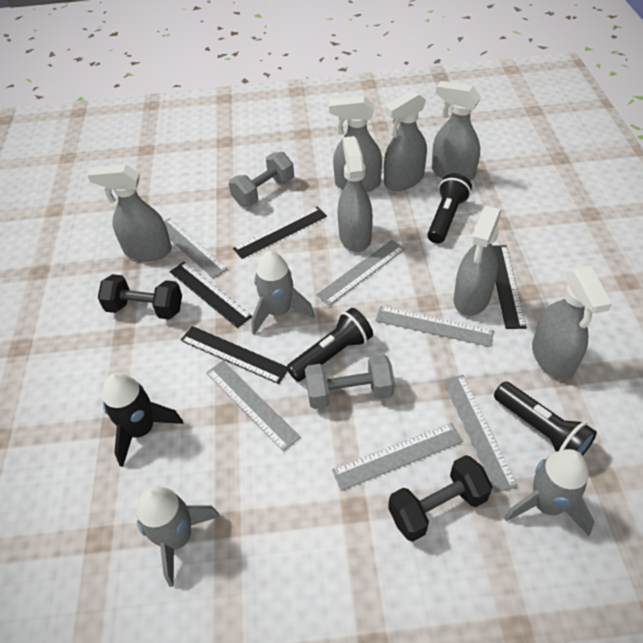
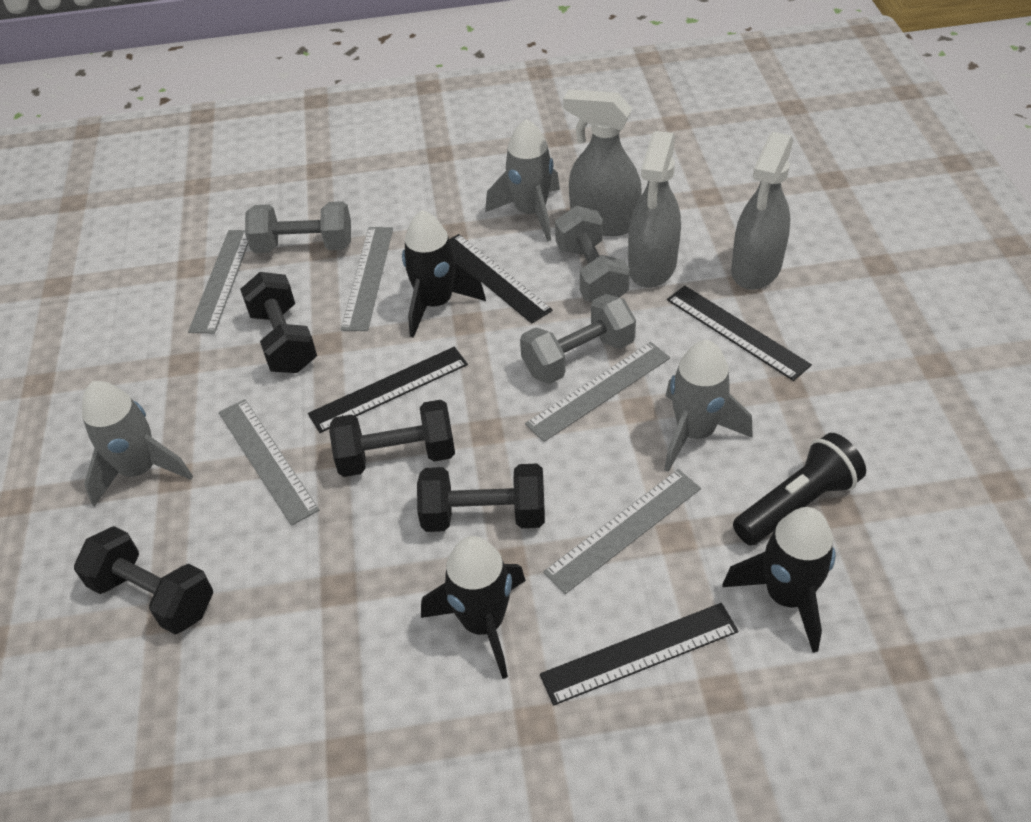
black dumbbell: 2 -> 4
black flashlight: 3 -> 1
black rocket: 1 -> 3
grey dumbbell: 2 -> 3
grey ruler: 6 -> 5
grey spray bottle: 7 -> 3

